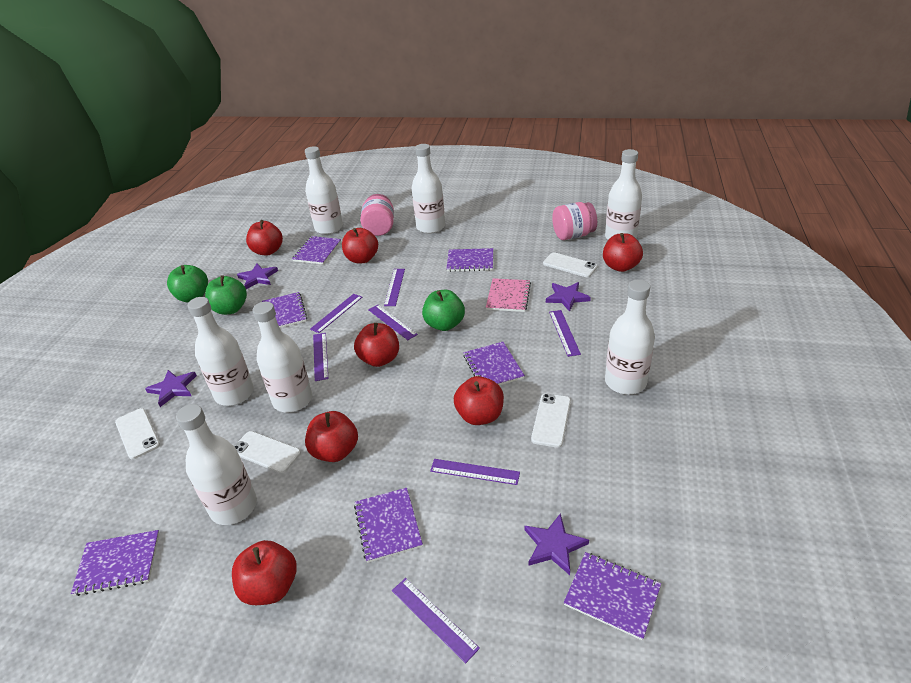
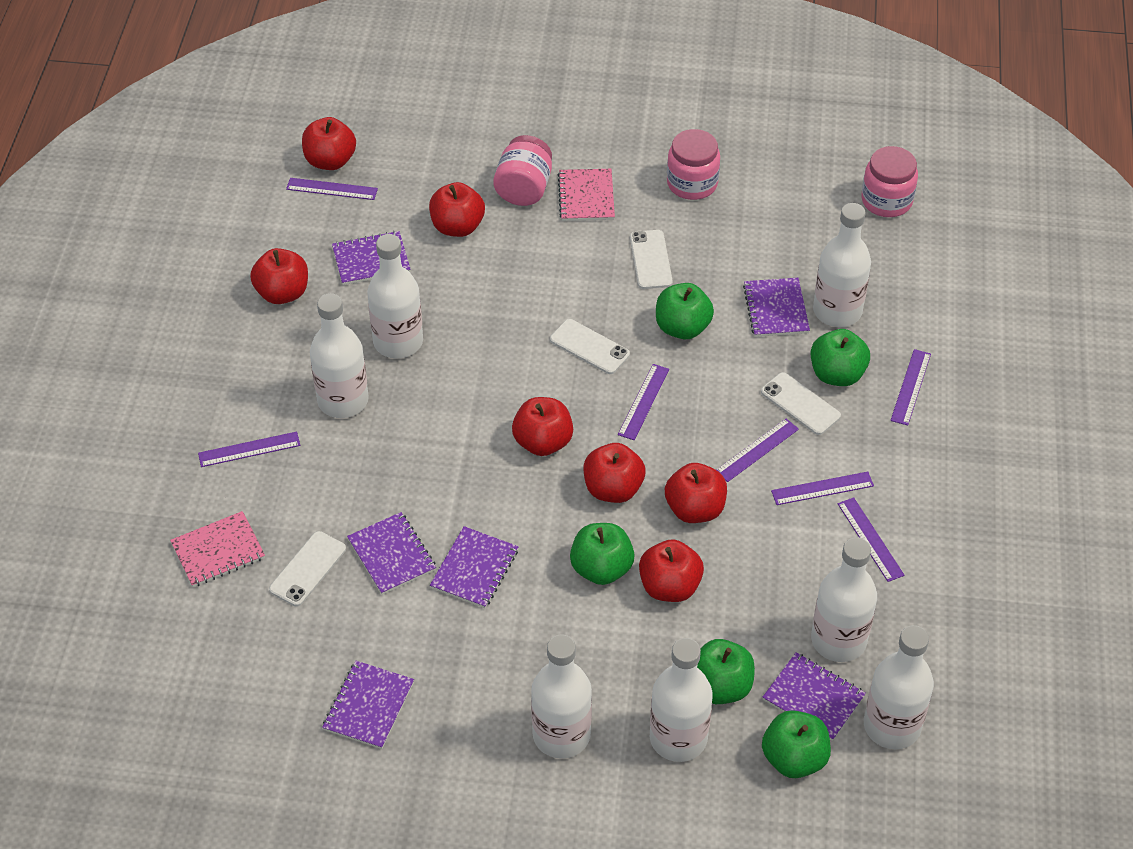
green apple: 3 -> 5
pink jar: 2 -> 3
pink notebook: 1 -> 2
purple notebook: 7 -> 6
purple star: 4 -> 0

